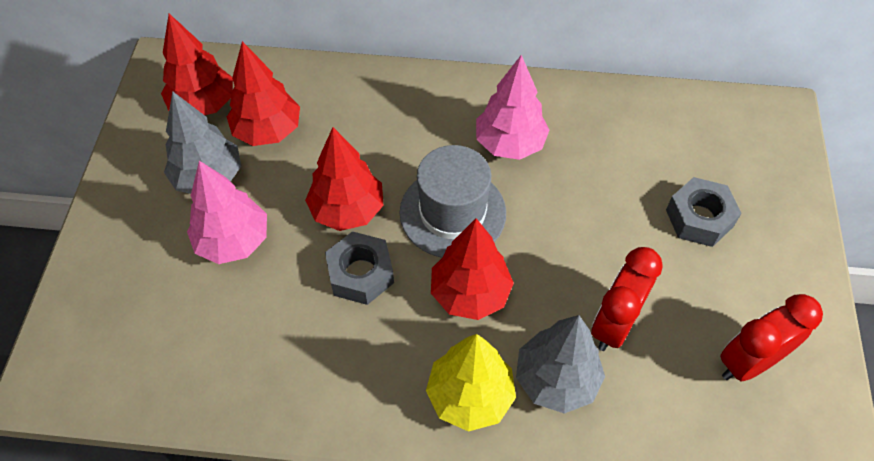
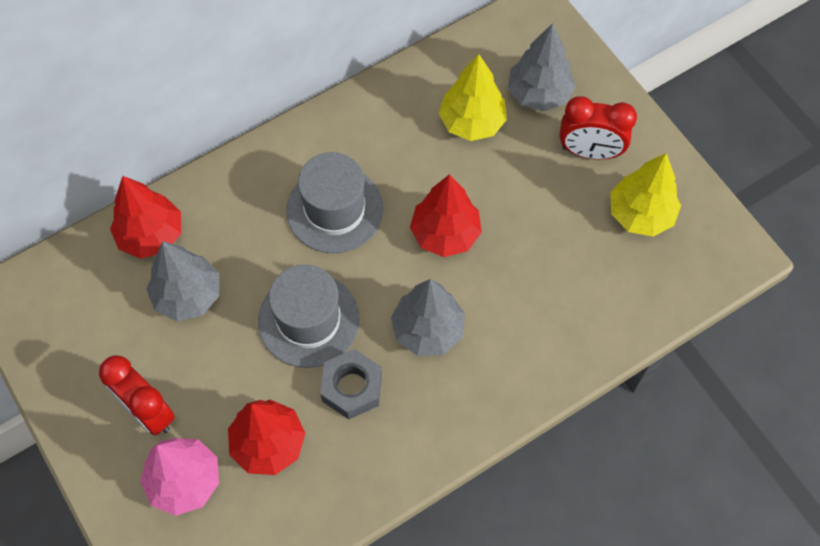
grey hat: 1 -> 2
grey nut: 2 -> 1
grey tree: 2 -> 3
pink tree: 2 -> 1
red tree: 4 -> 3
yellow tree: 1 -> 2

